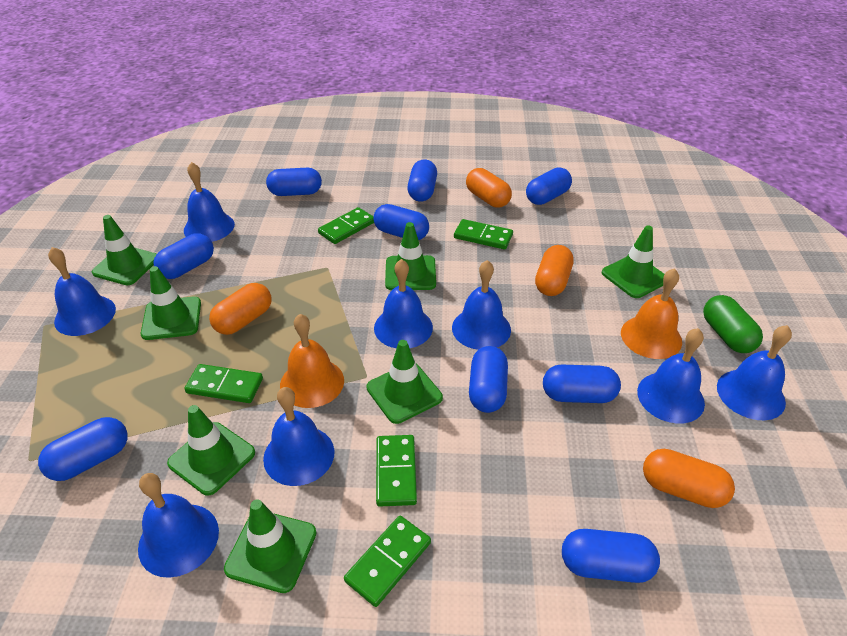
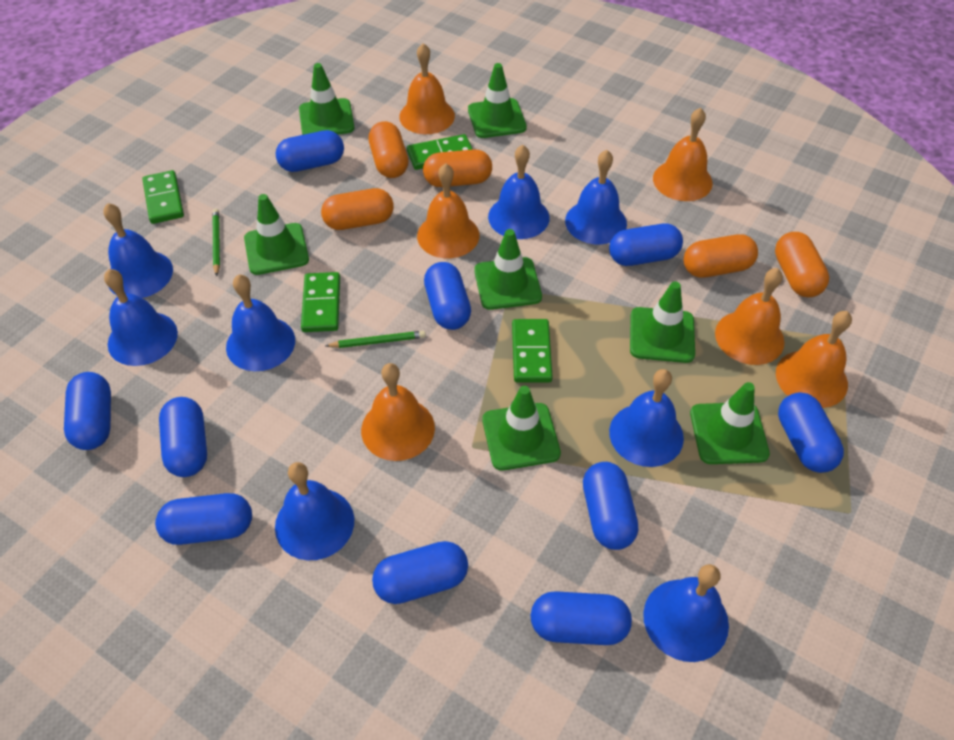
blue capsule: 9 -> 10
green capsule: 1 -> 0
green domino: 5 -> 4
green pencil: 0 -> 2
orange bell: 2 -> 6
orange capsule: 4 -> 5

